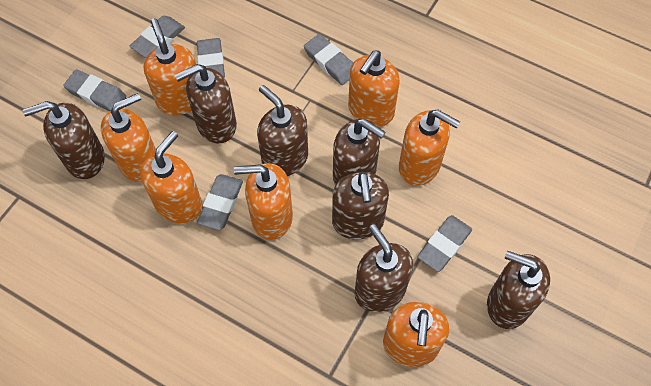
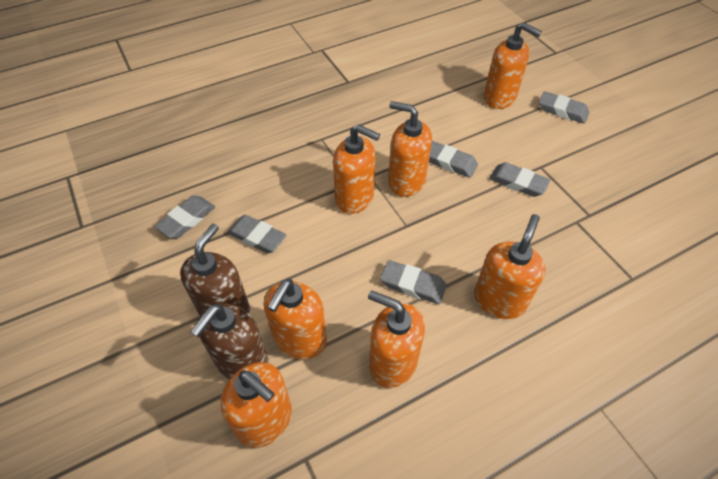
brown soap dispenser: 7 -> 2

